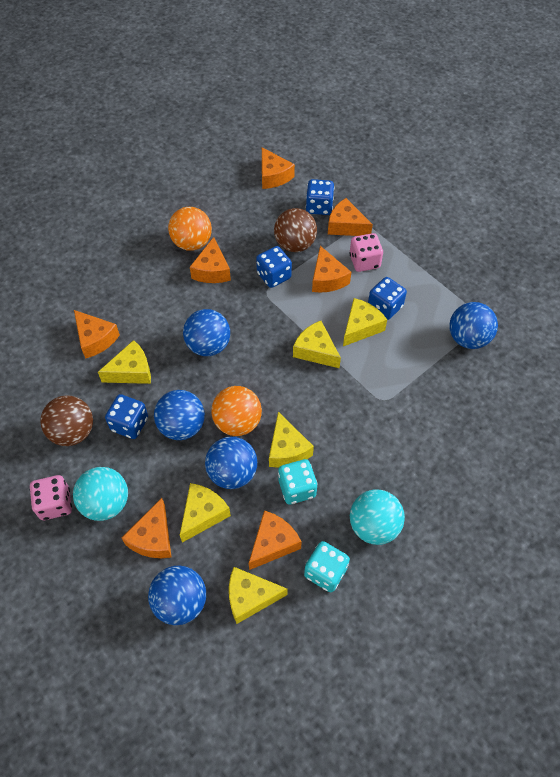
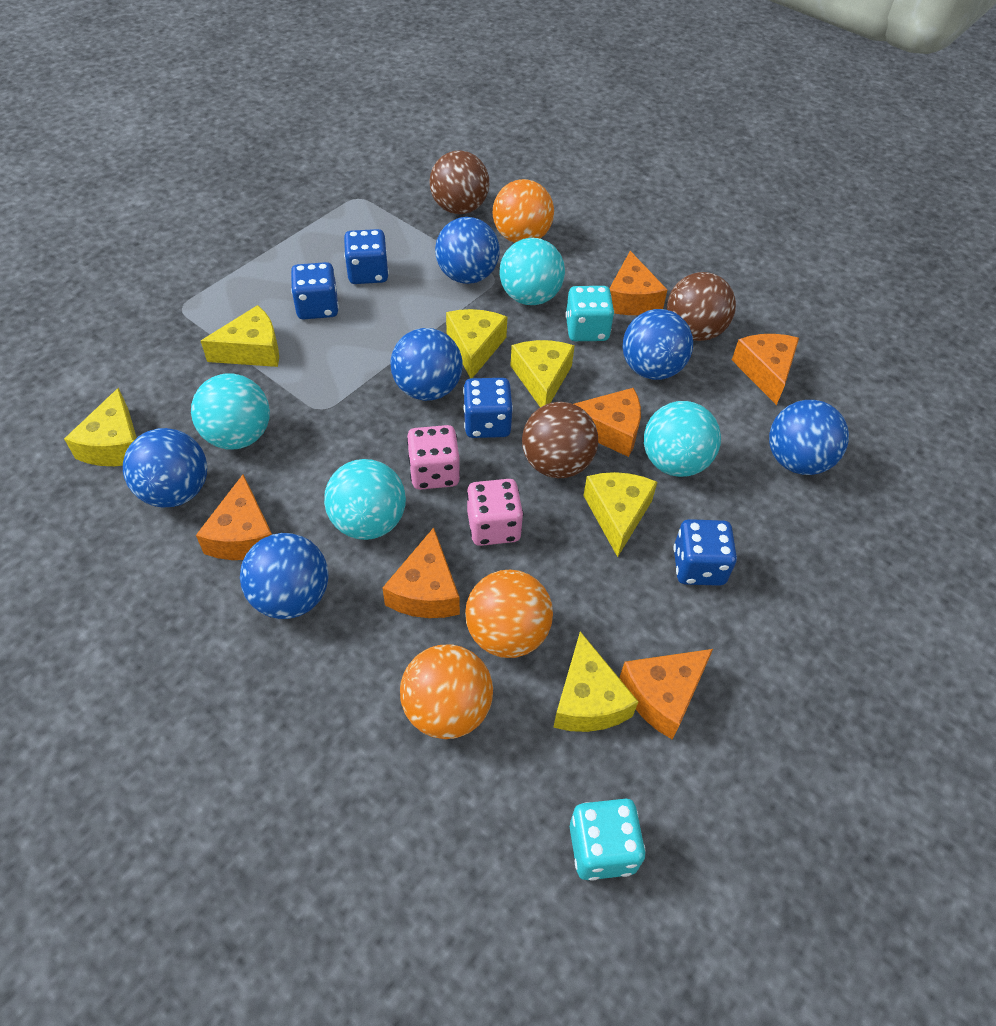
blue ball: 5 -> 6
brown ball: 2 -> 3
orange ball: 2 -> 3
orange cheese: 7 -> 6
turquoise ball: 2 -> 4

